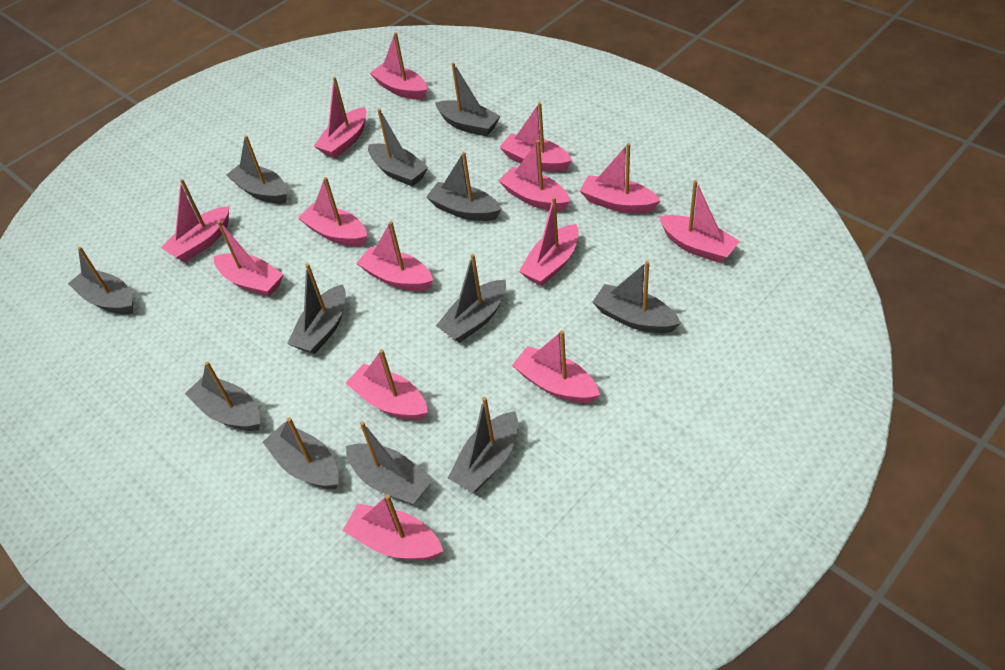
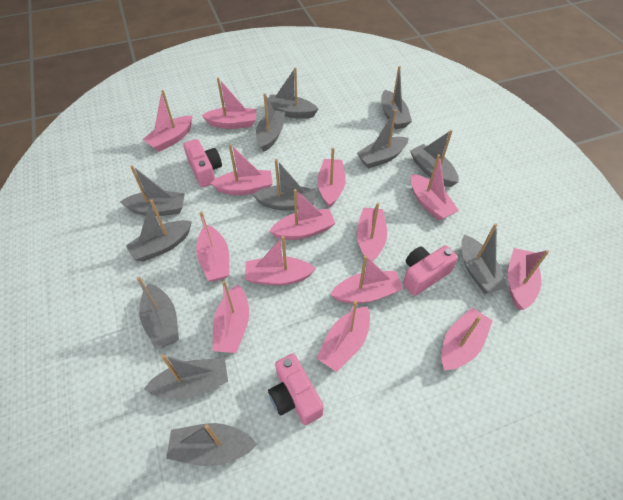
pink camera: 0 -> 3

